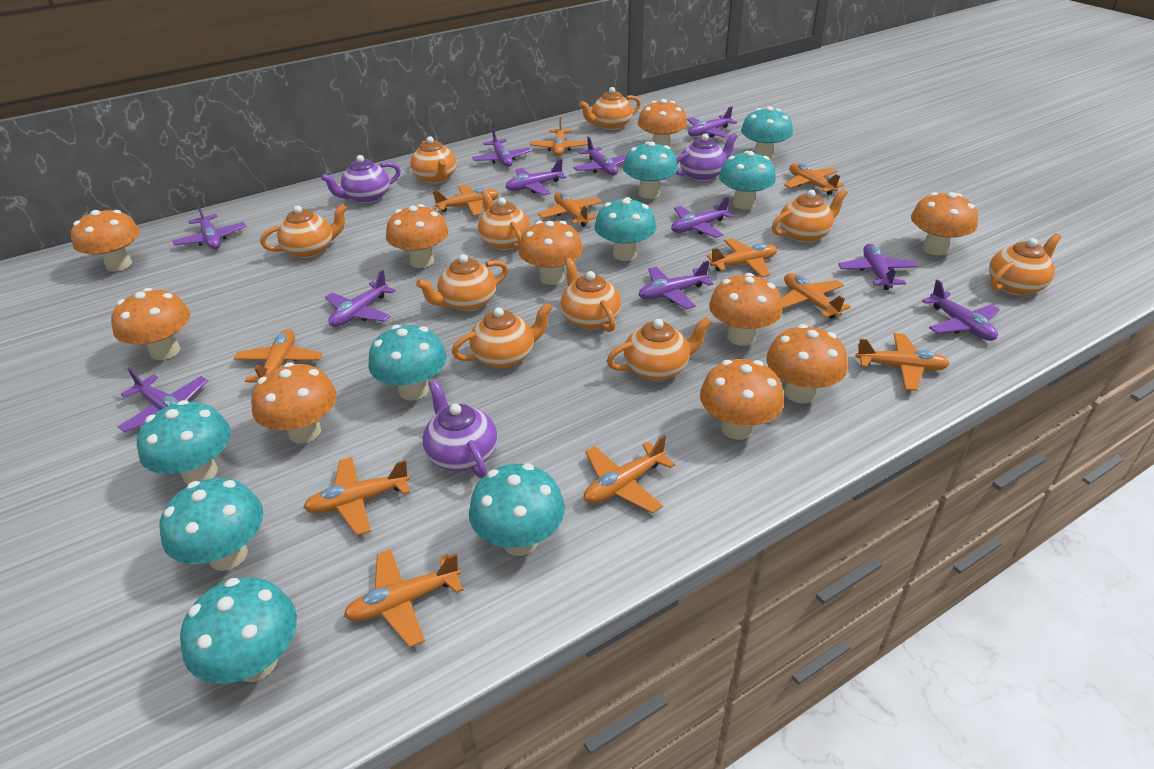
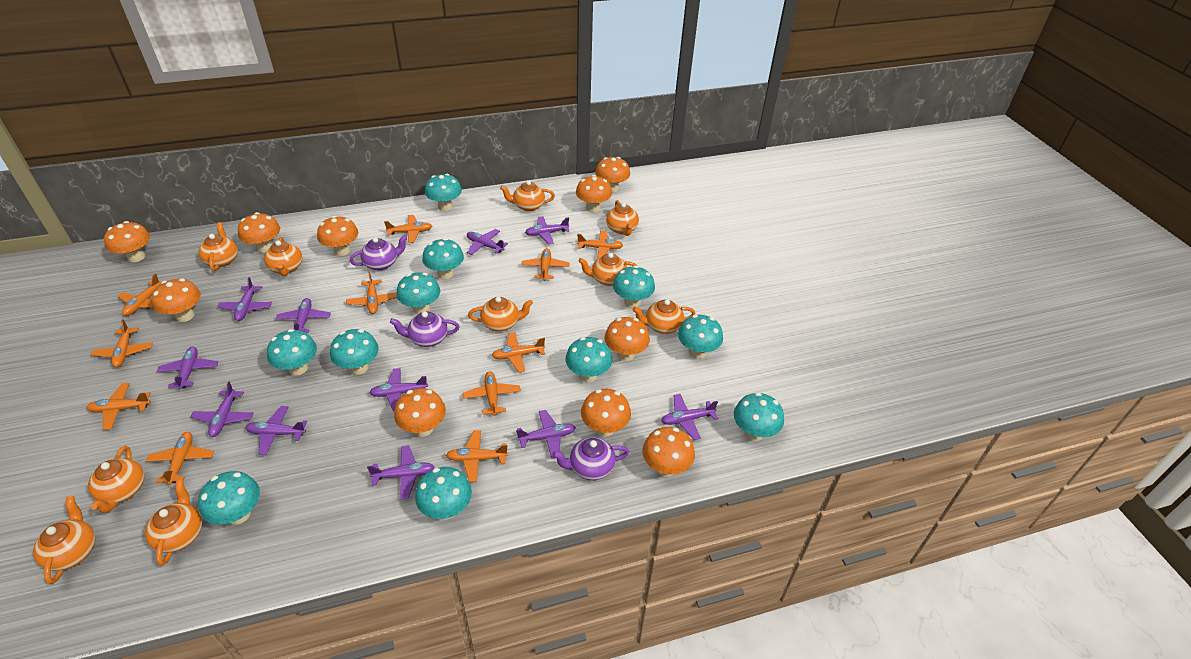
turquoise mushroom: 9 -> 11

